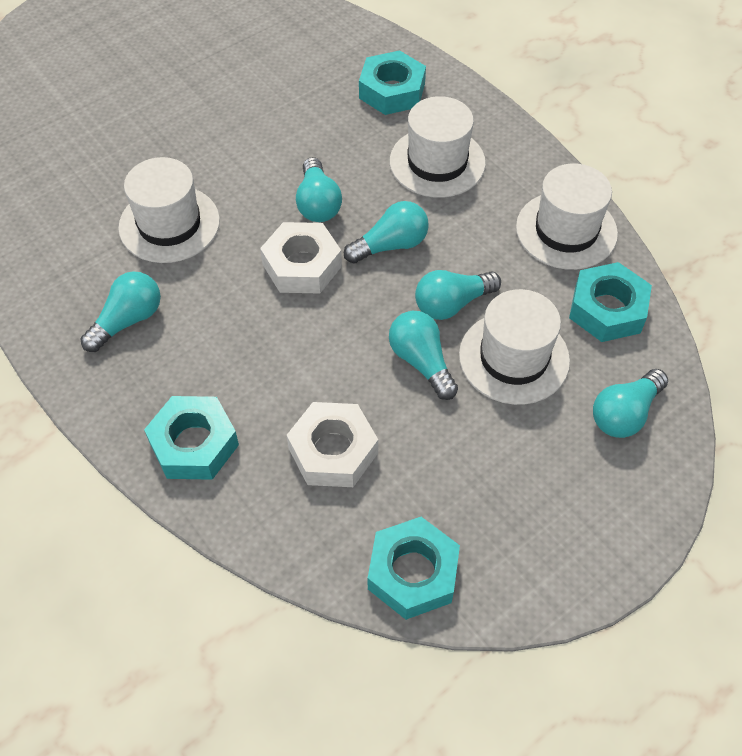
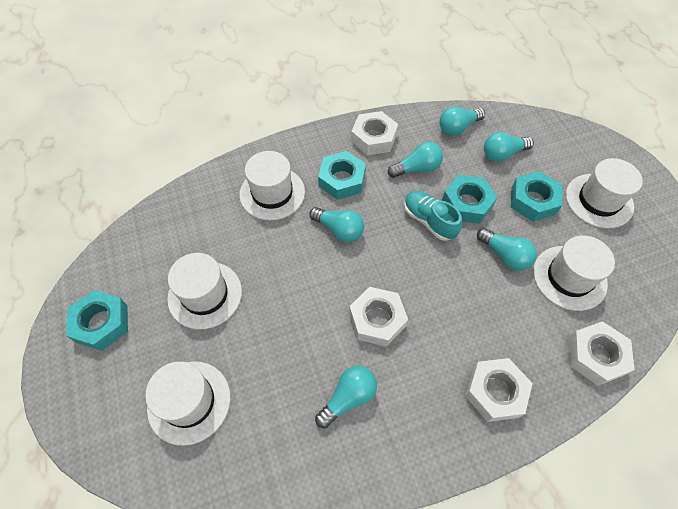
turquoise shoe: 0 -> 1
white hat: 4 -> 5
white nut: 2 -> 4

